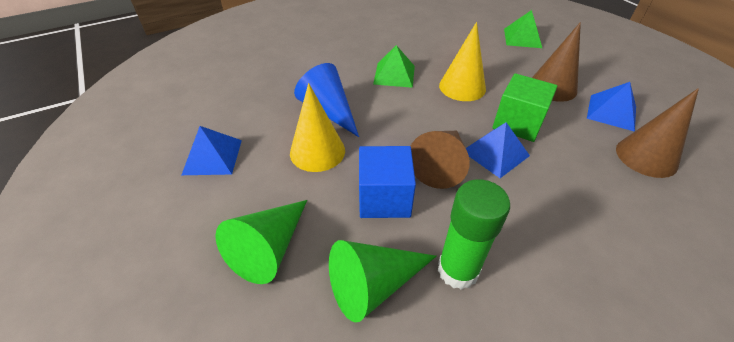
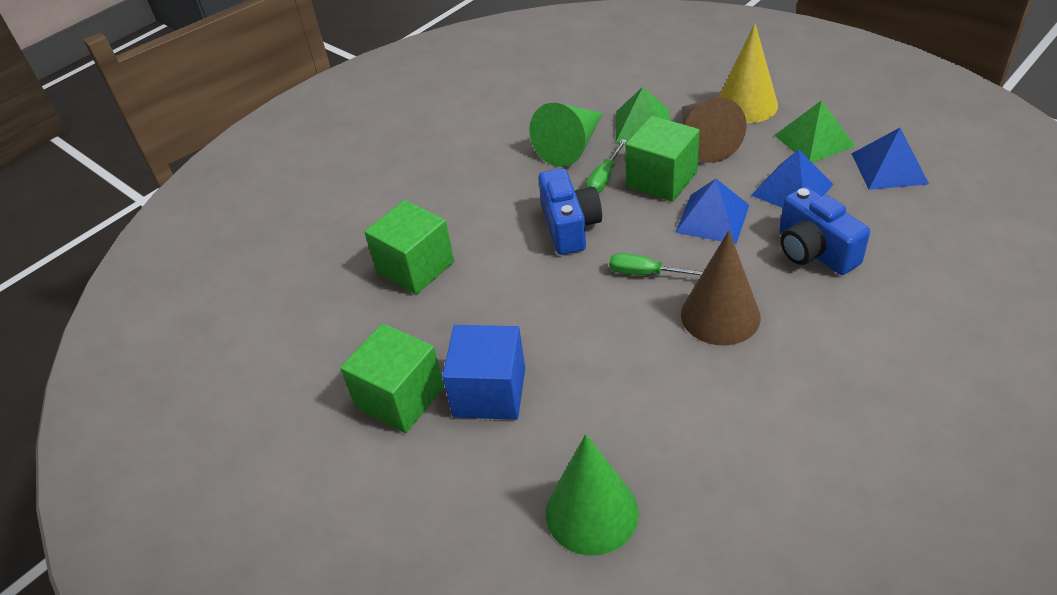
blue camera: 0 -> 2
blue cone: 1 -> 0
brown cone: 3 -> 2
green cube: 1 -> 3
green glue stick: 1 -> 0
green screwdriver: 0 -> 2
yellow cone: 2 -> 1

